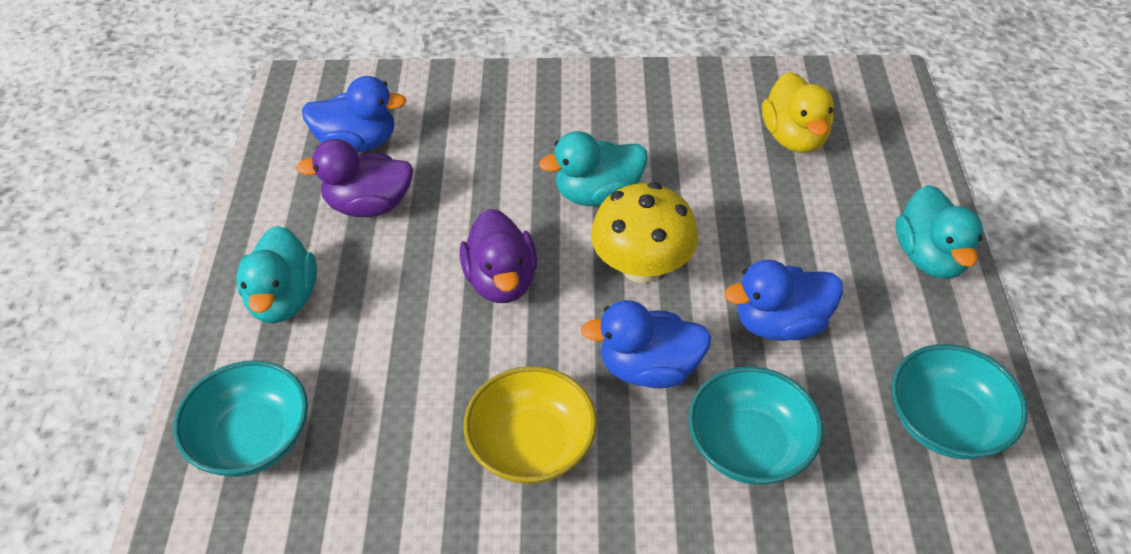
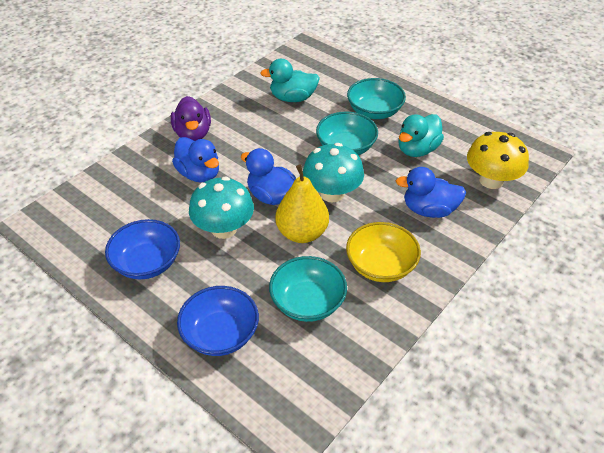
blue bowl: 0 -> 2
purple duck: 2 -> 1
turquoise duck: 3 -> 2
turquoise mushroom: 0 -> 2
yellow duck: 1 -> 0
yellow pear: 0 -> 1

